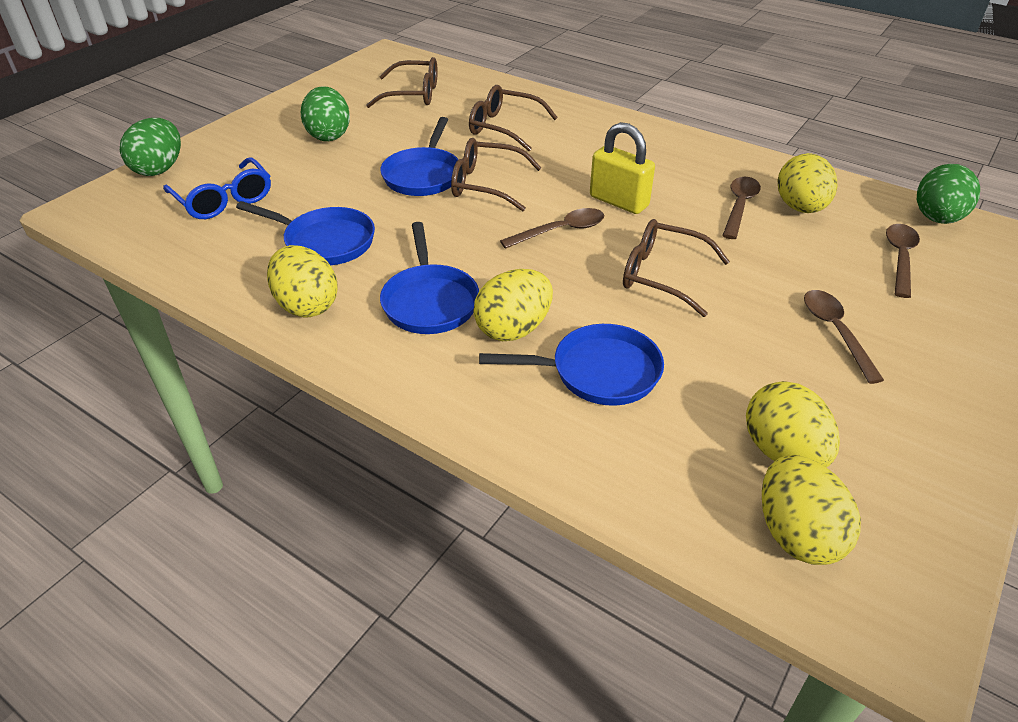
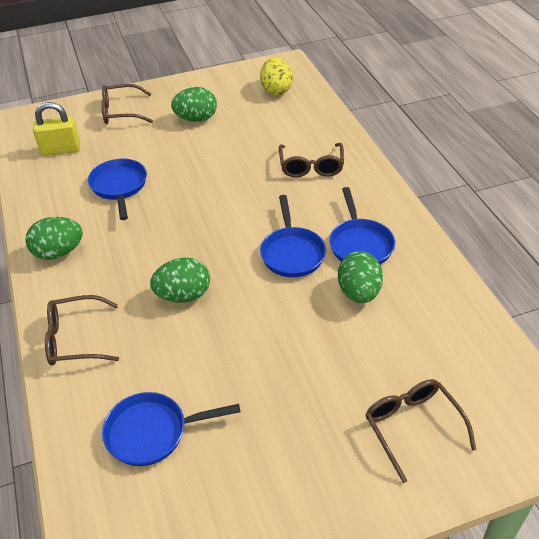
blue glasses: 1 -> 0
brown spoon: 4 -> 0
green egg: 3 -> 4
yellow egg: 5 -> 1

